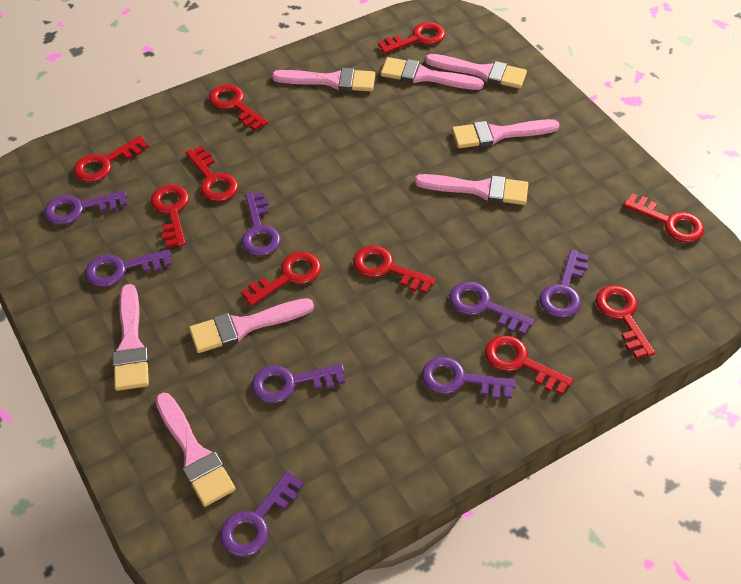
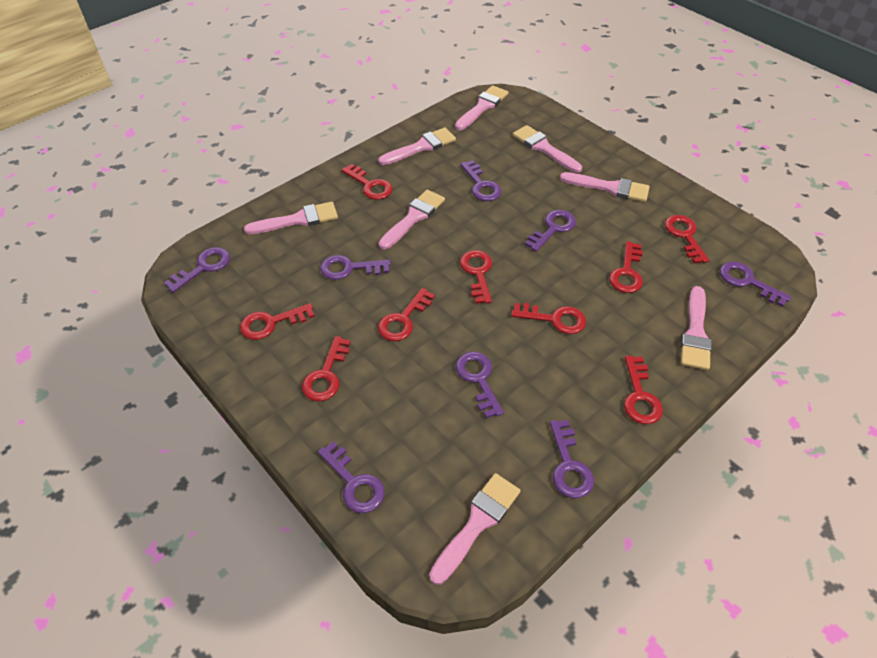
red key: 10 -> 9

